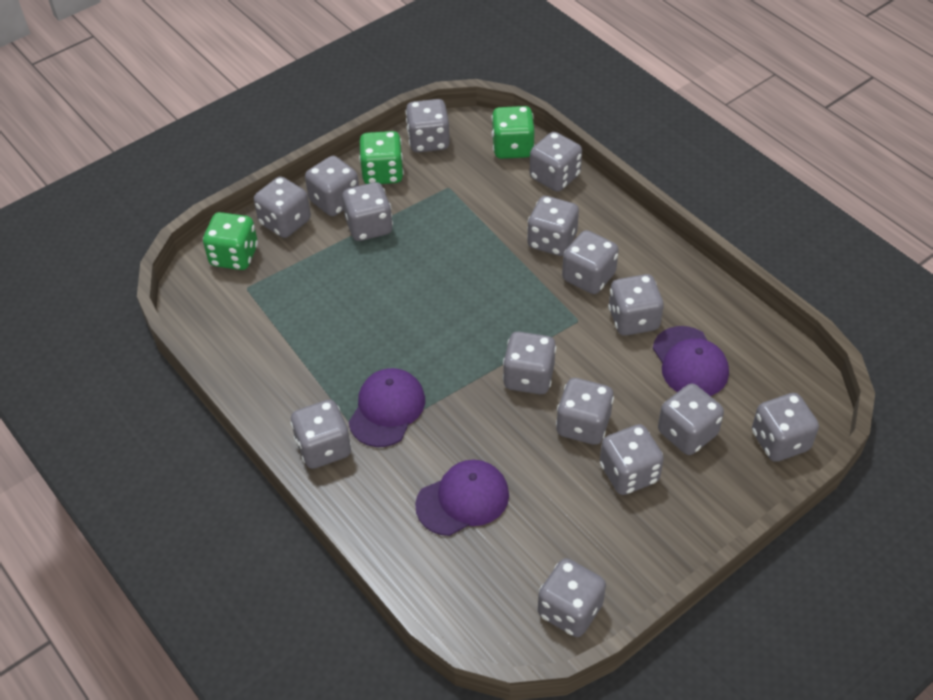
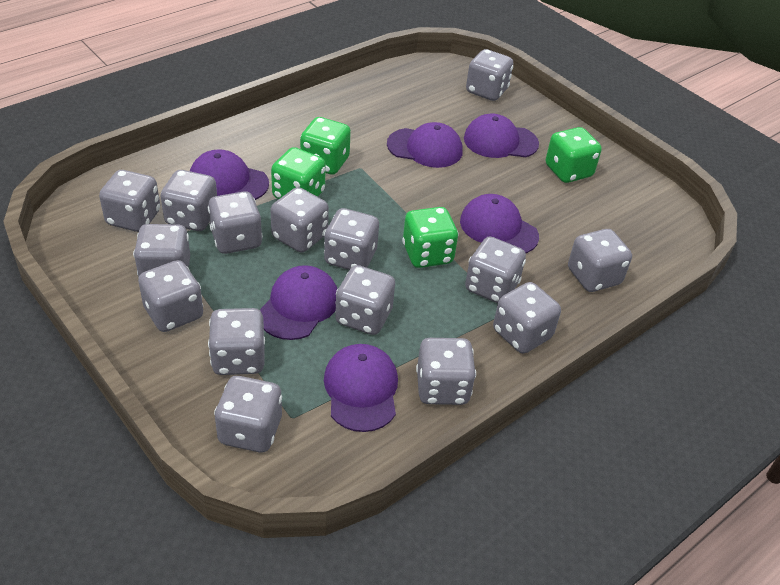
green dice: 3 -> 4
purple cap: 3 -> 6

